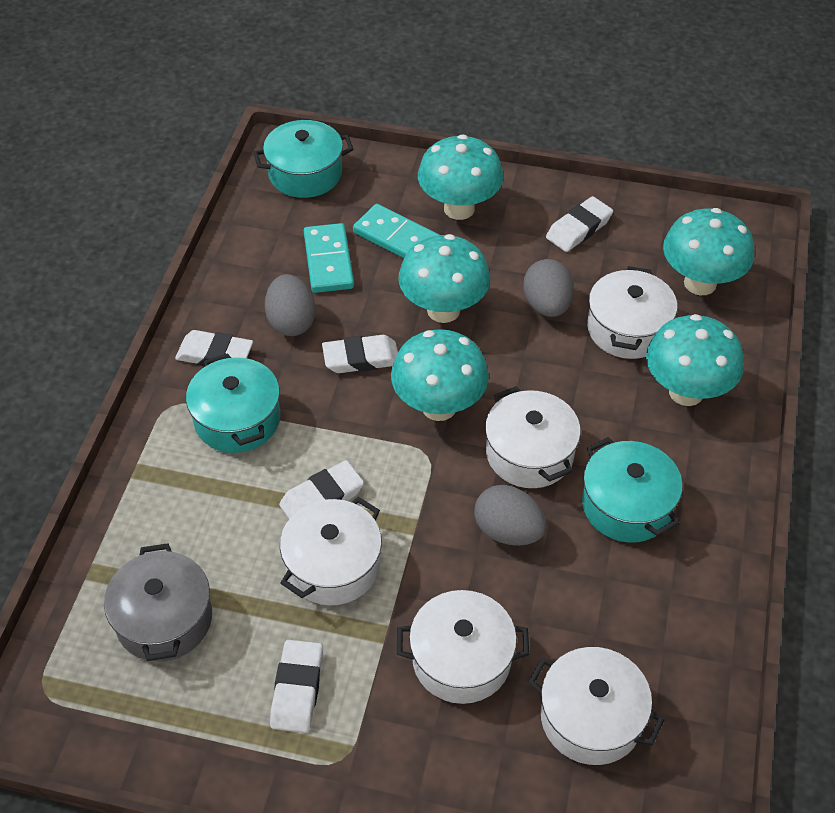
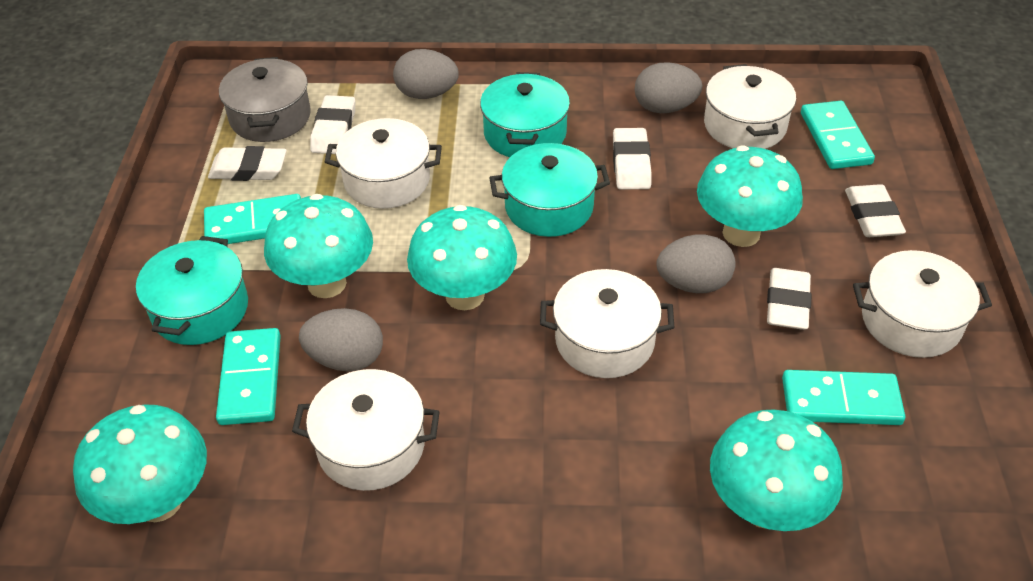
grey egg: 3 -> 4
turquoise domino: 2 -> 4

